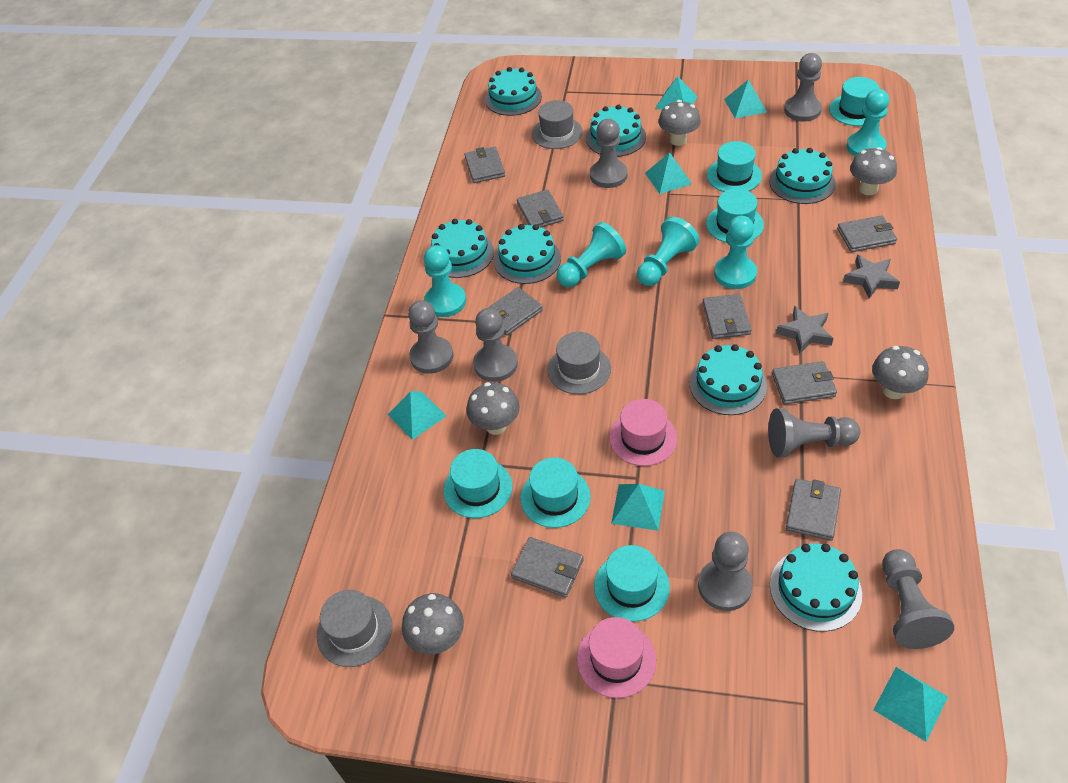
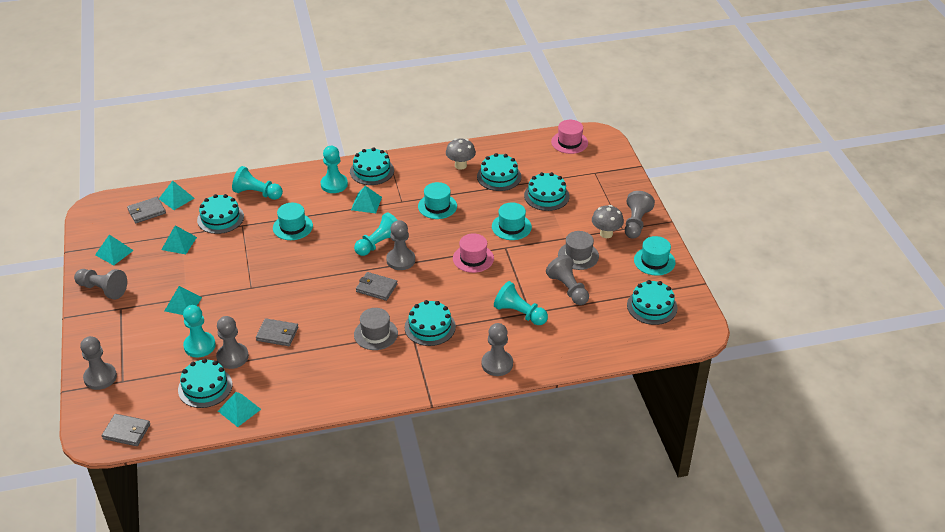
grey hat: 3 -> 2
grey mushroom: 5 -> 2
grey star: 2 -> 0
grey wallet: 8 -> 4
turquoise hat: 6 -> 4

